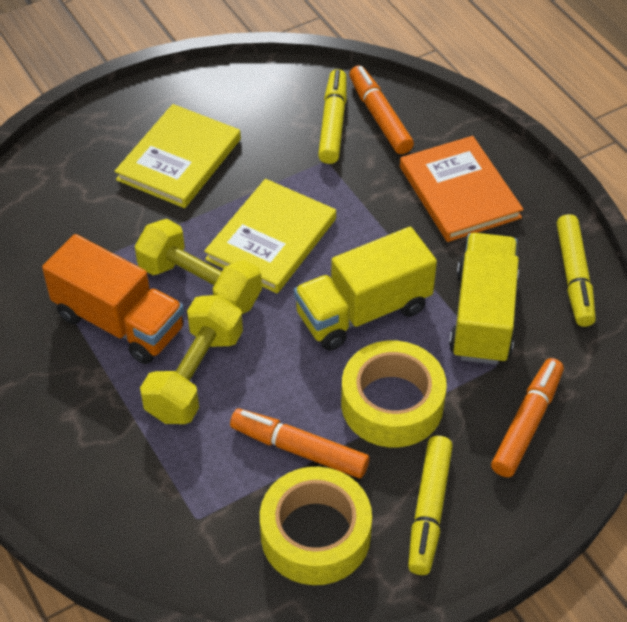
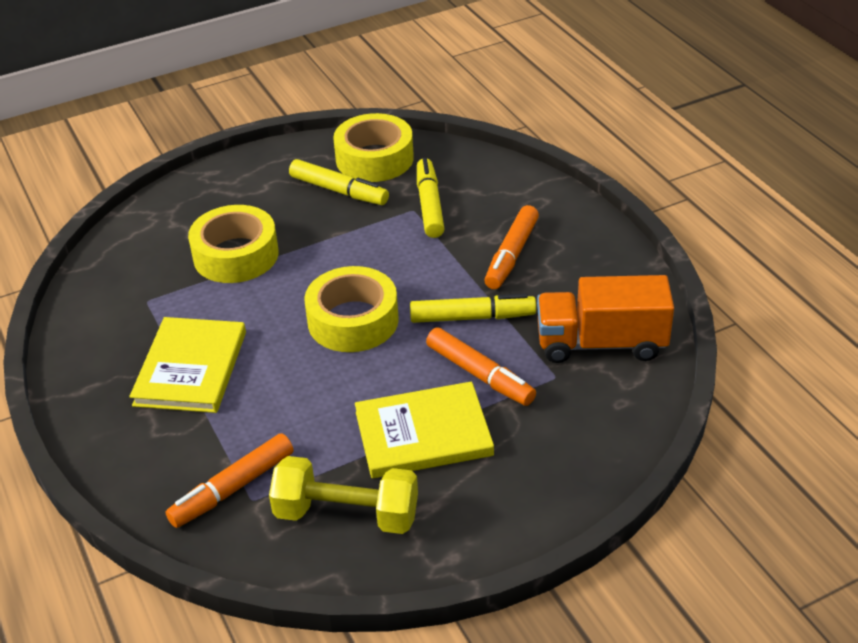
orange book: 1 -> 0
yellow dumbbell: 2 -> 1
yellow tape: 2 -> 3
yellow truck: 2 -> 0

